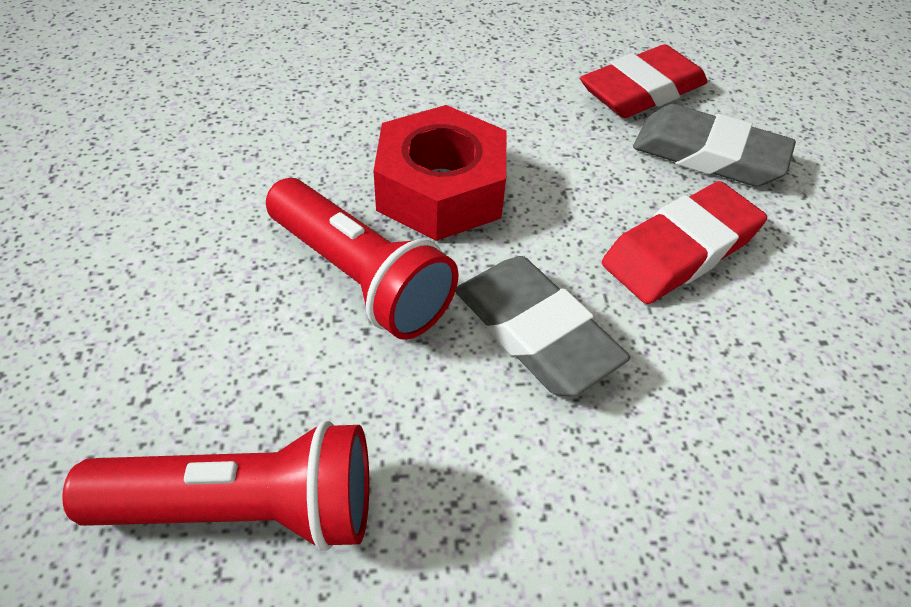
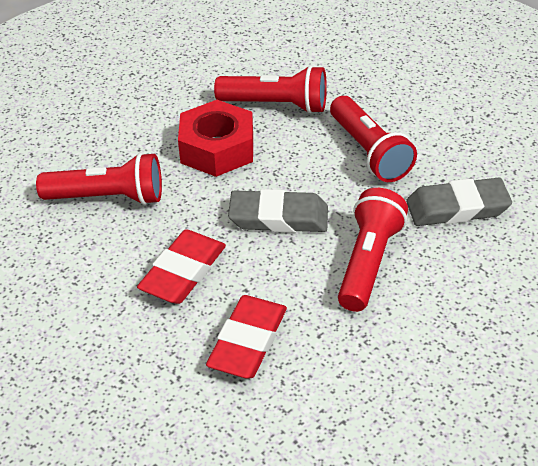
red flashlight: 2 -> 4

